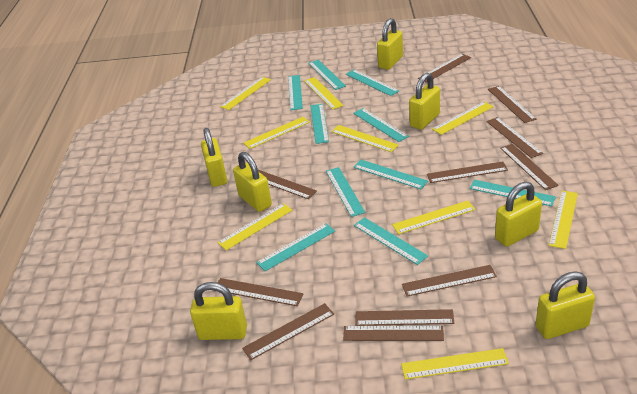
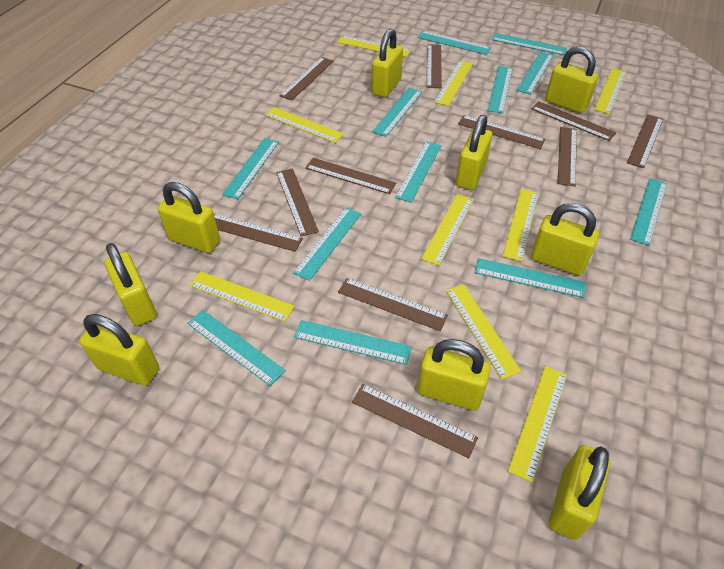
turquoise ruler: 10 -> 12
yellow padlock: 7 -> 9

